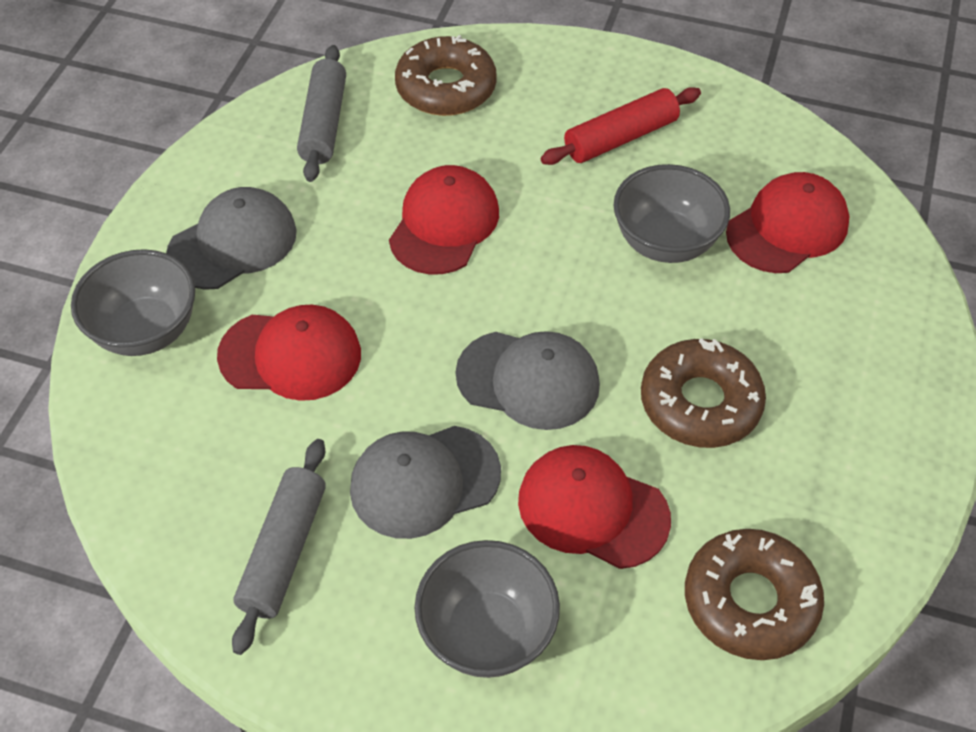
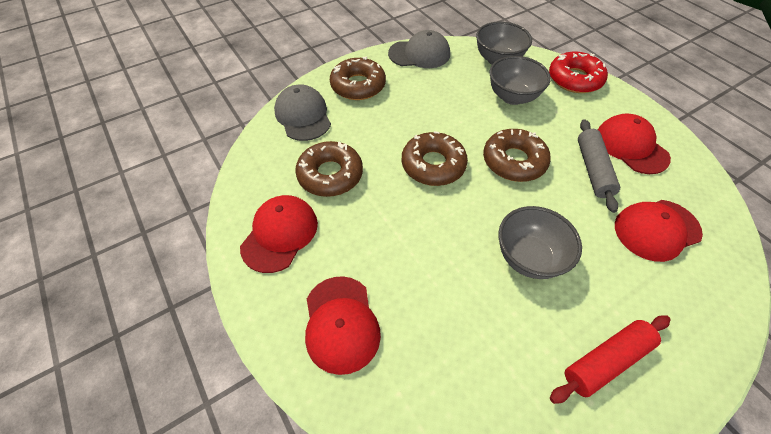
brown donut: 3 -> 4
grey cap: 3 -> 2
grey rolling pin: 2 -> 1
red donut: 0 -> 1

